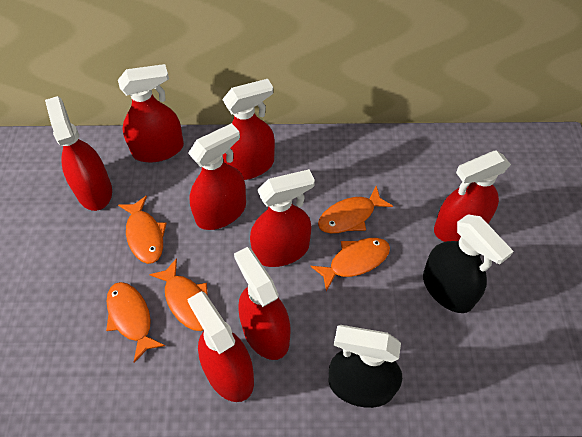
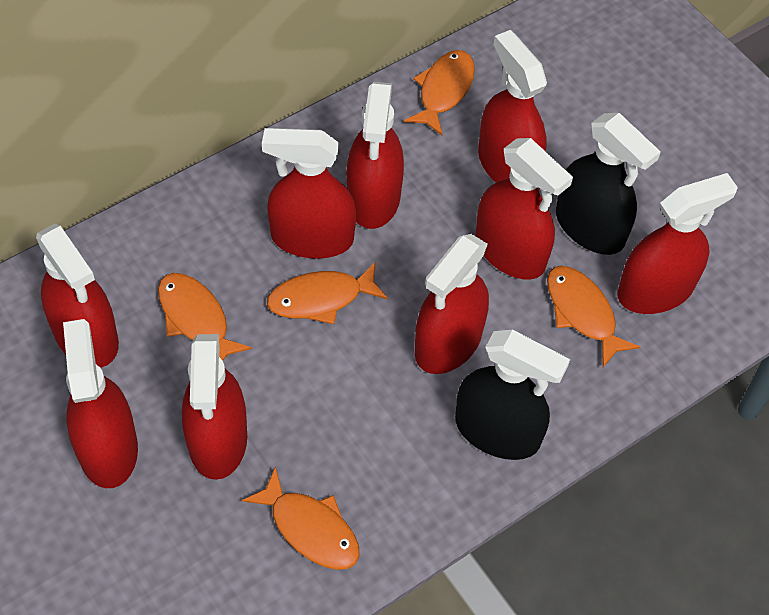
red spray bottle: 8 -> 9

